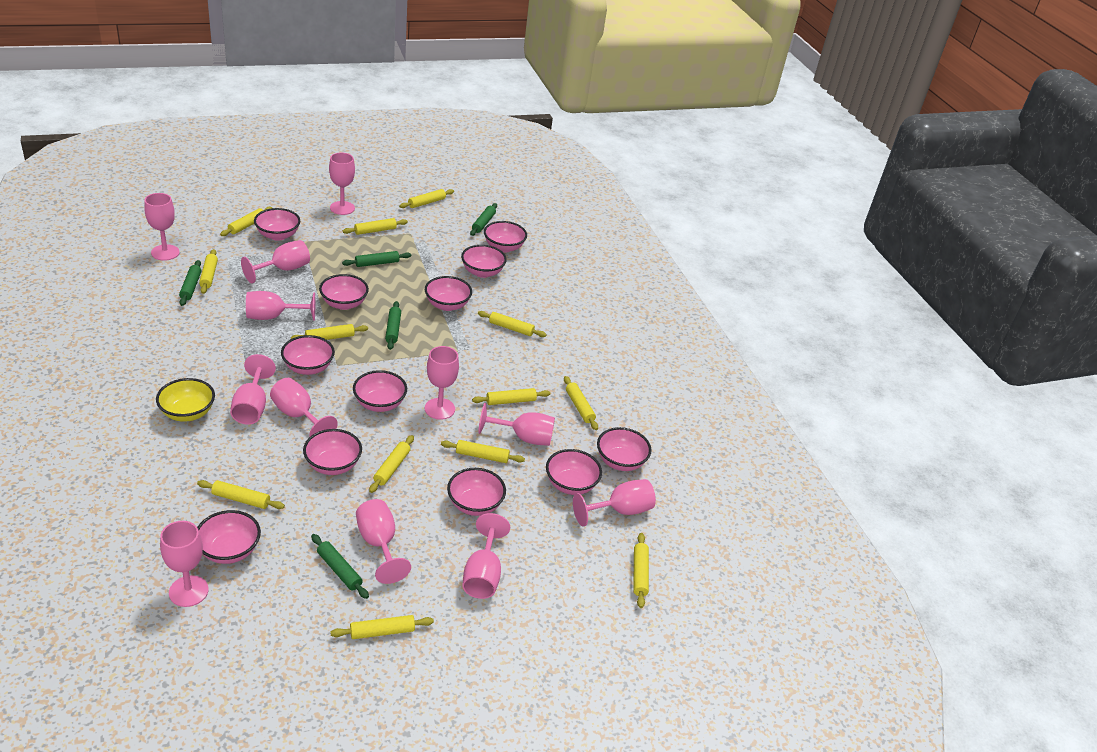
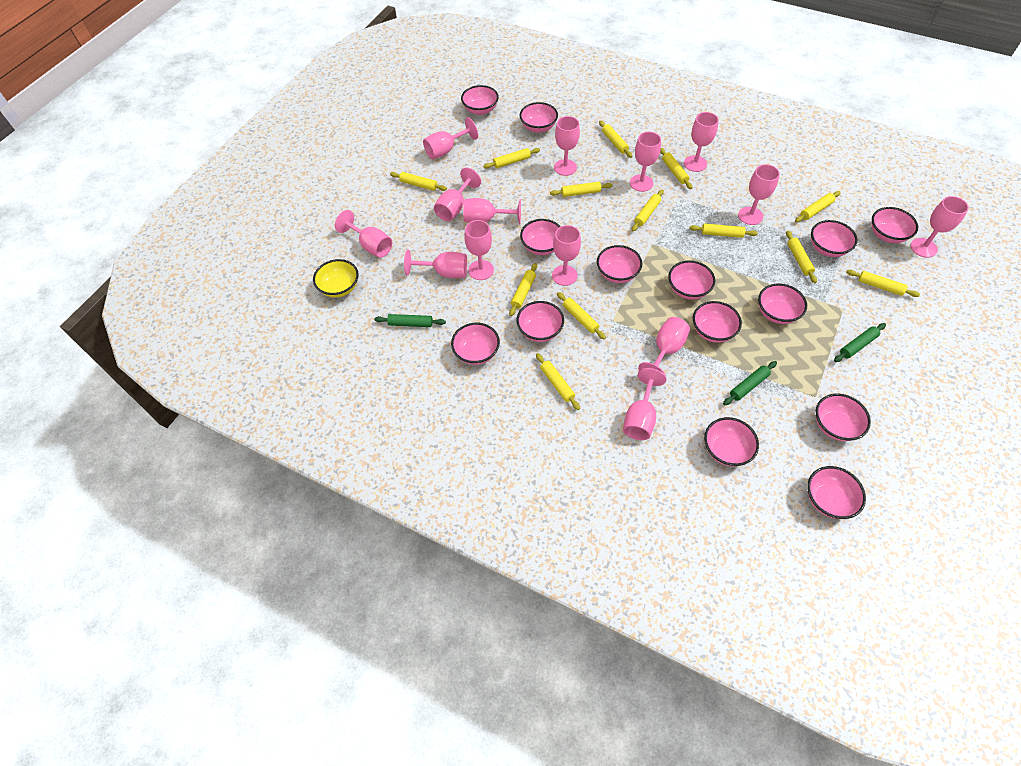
green rolling pin: 5 -> 3
pink bowl: 12 -> 14
pink goblet: 12 -> 14

